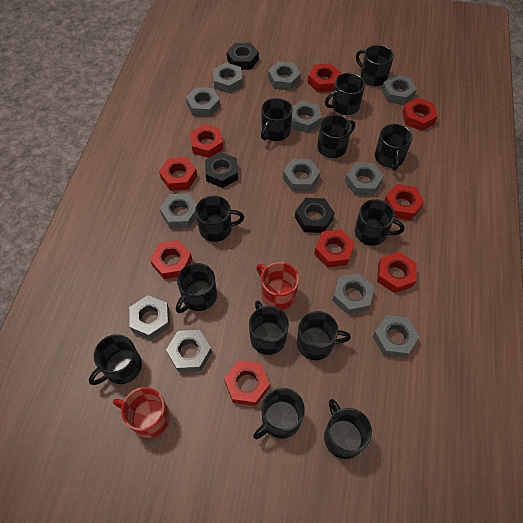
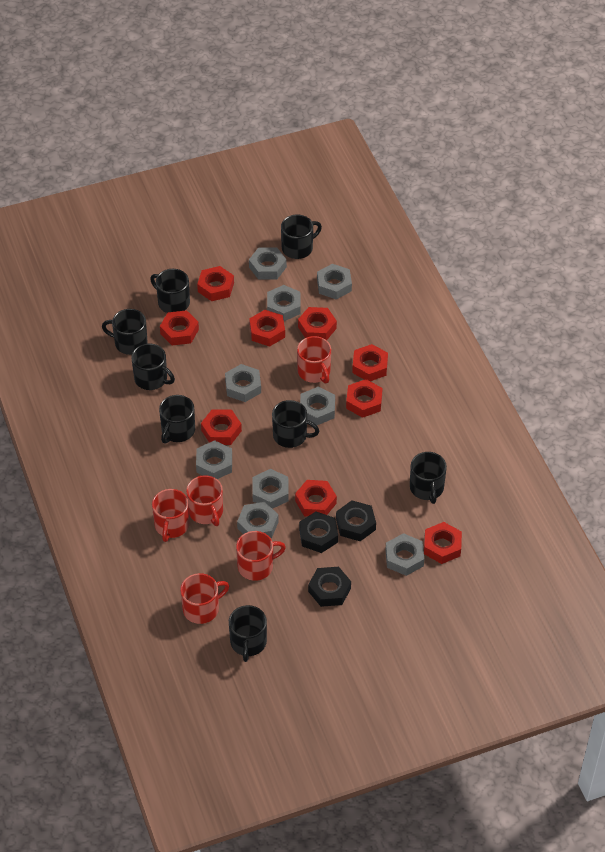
black mug: 13 -> 8
grey nut: 12 -> 9
red mug: 2 -> 5

